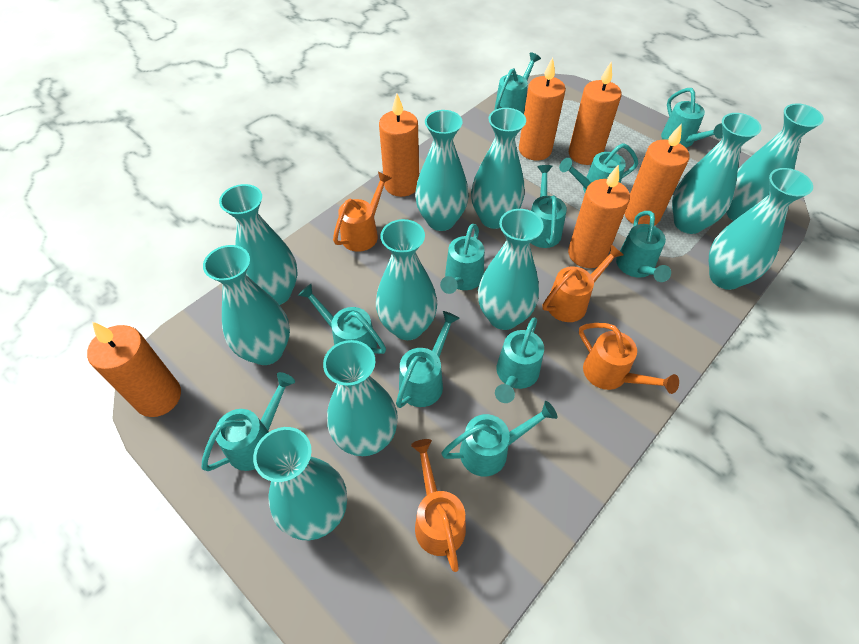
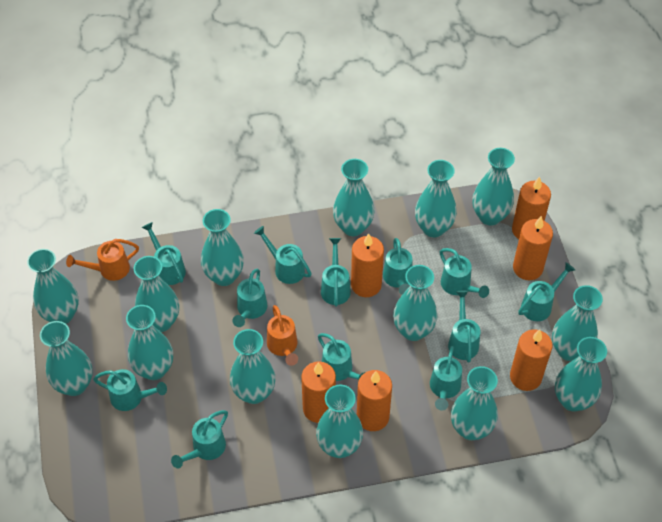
orange watering can: 4 -> 2
turquoise vase: 11 -> 14
turquoise watering can: 11 -> 12

